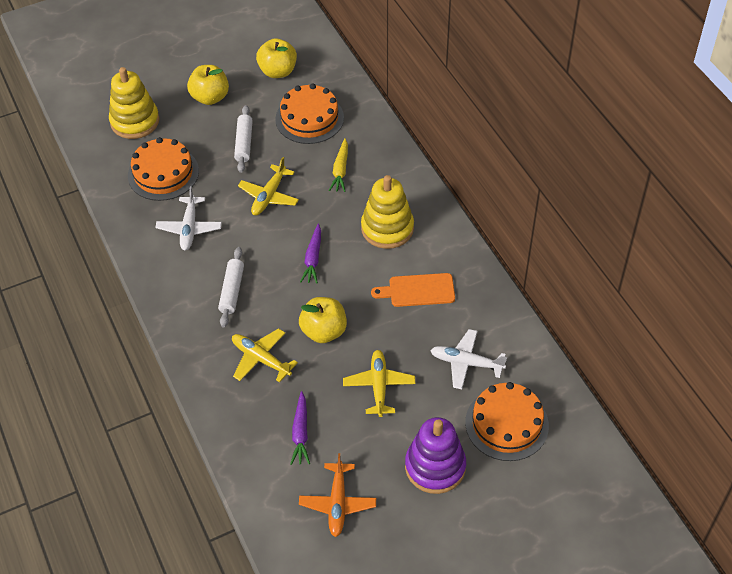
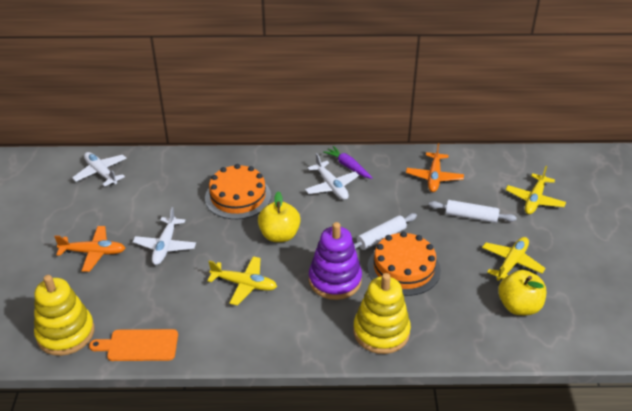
orange cake: 3 -> 2
orange plane: 1 -> 2
purple carrot: 2 -> 1
white plane: 2 -> 3
yellow apple: 3 -> 2
yellow carrot: 1 -> 0

